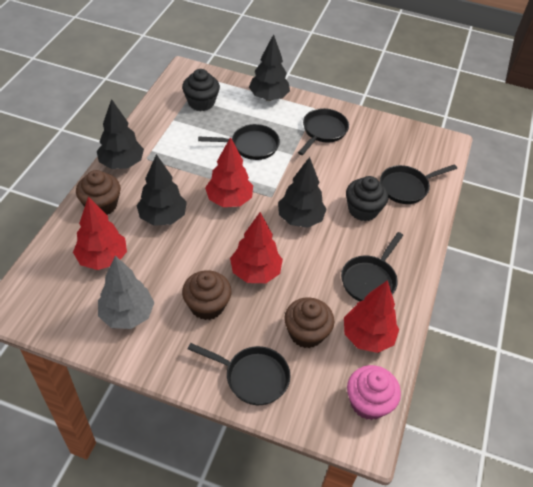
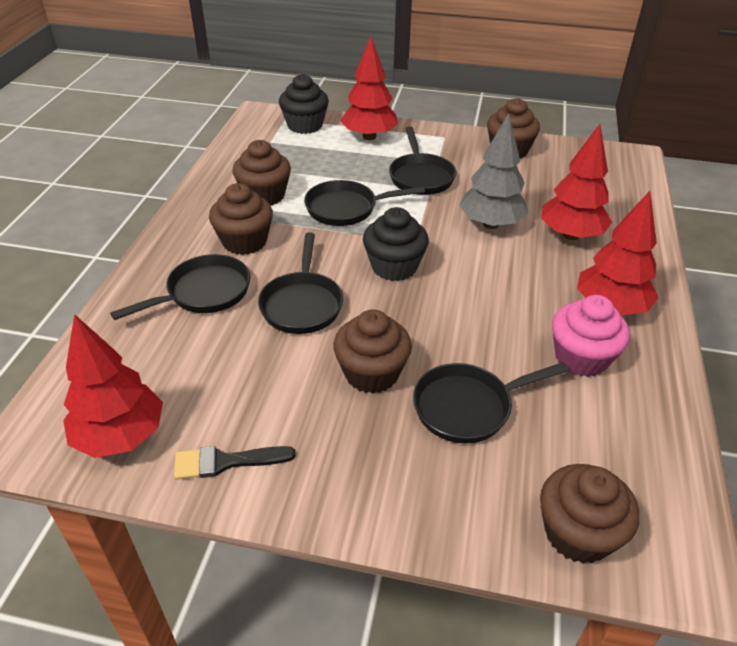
black brush: 0 -> 1
black tree: 4 -> 0
brown cupcake: 3 -> 5

